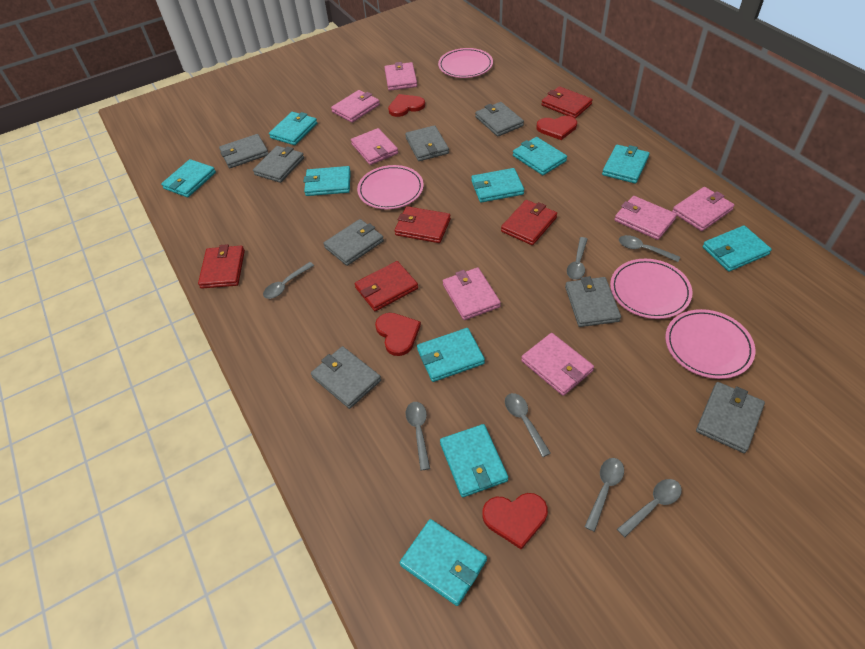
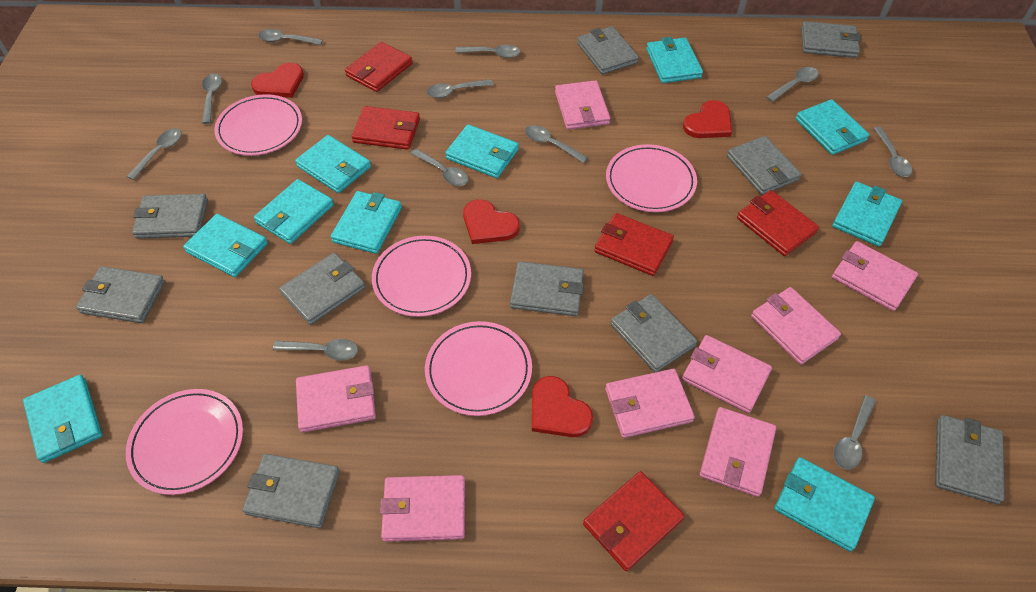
grey spoon: 7 -> 11
grey wallet: 8 -> 10
pink plate: 4 -> 5
pink wallet: 7 -> 8

